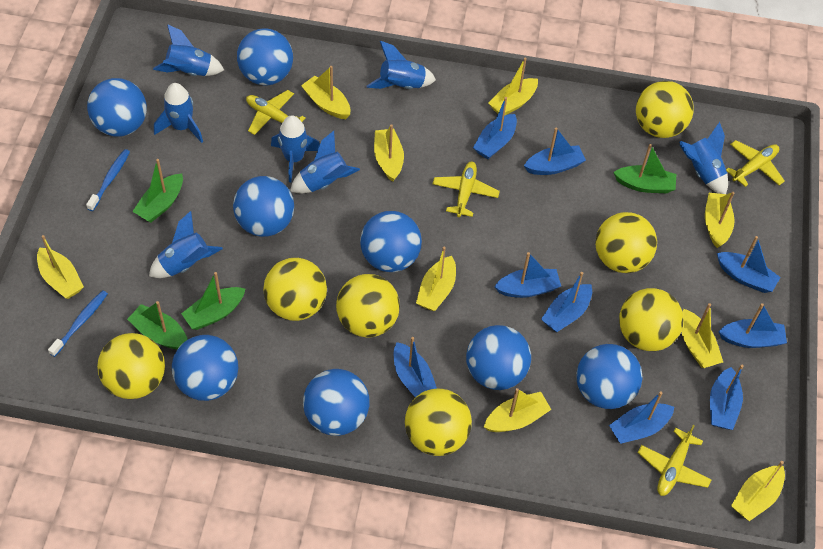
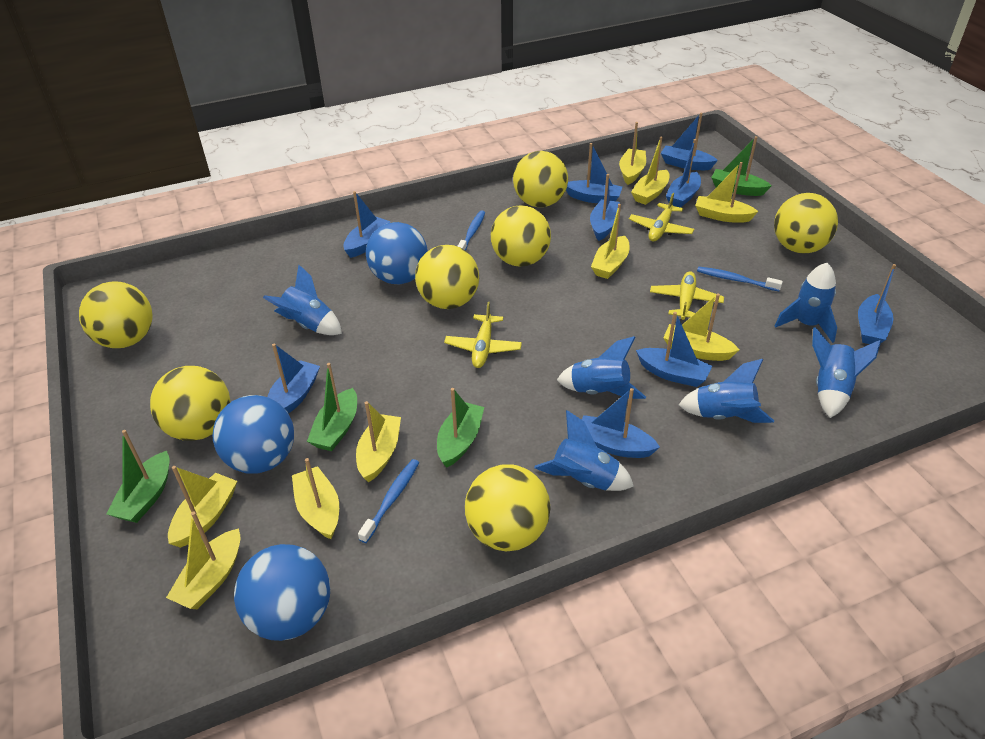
blue ball: 8 -> 3
blue rocket: 7 -> 6
blue toothbrush: 2 -> 3
yellow plane: 4 -> 3

